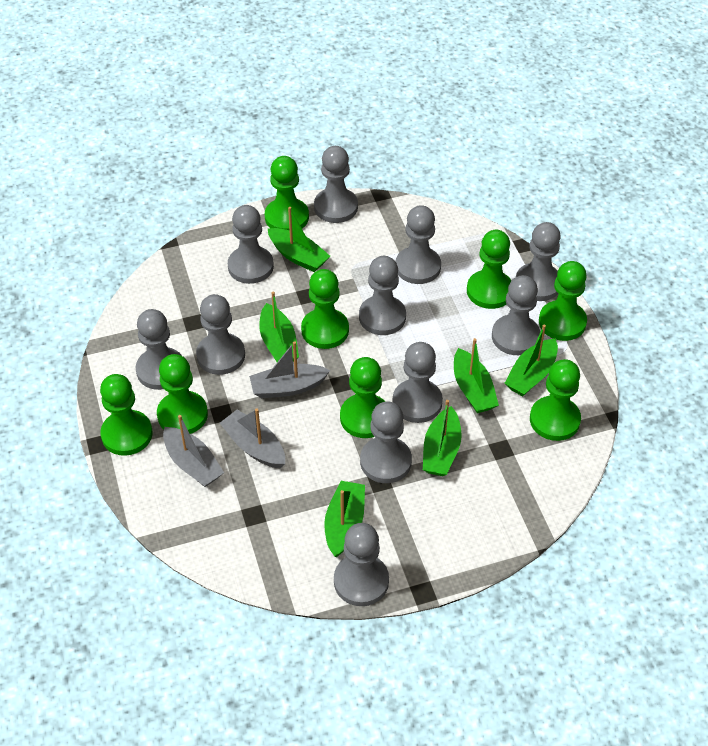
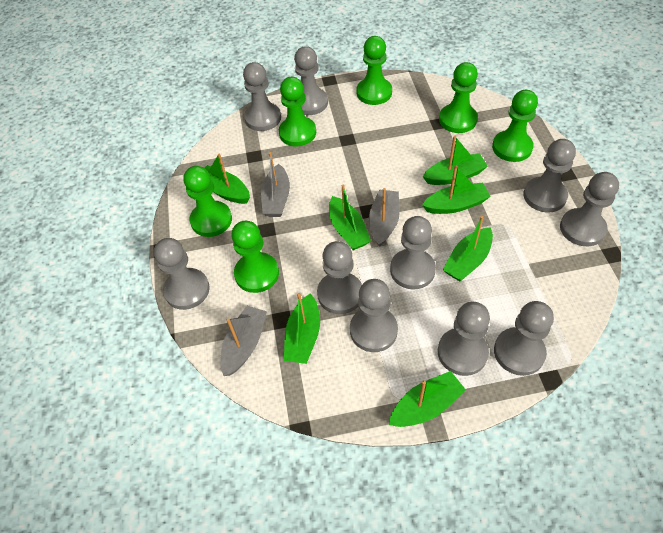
green boat: 6 -> 7
green pawn: 8 -> 6
grey pawn: 11 -> 10

